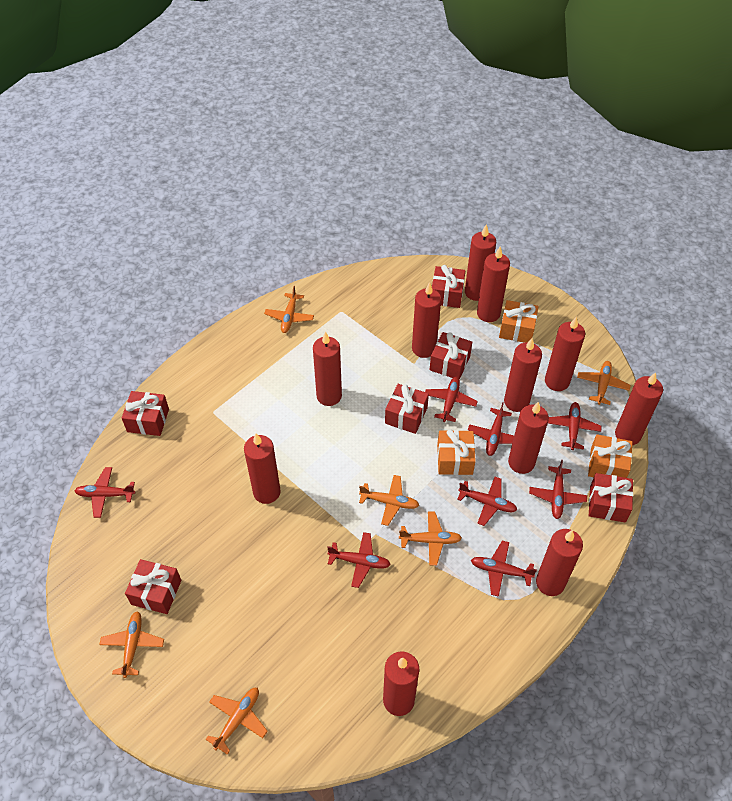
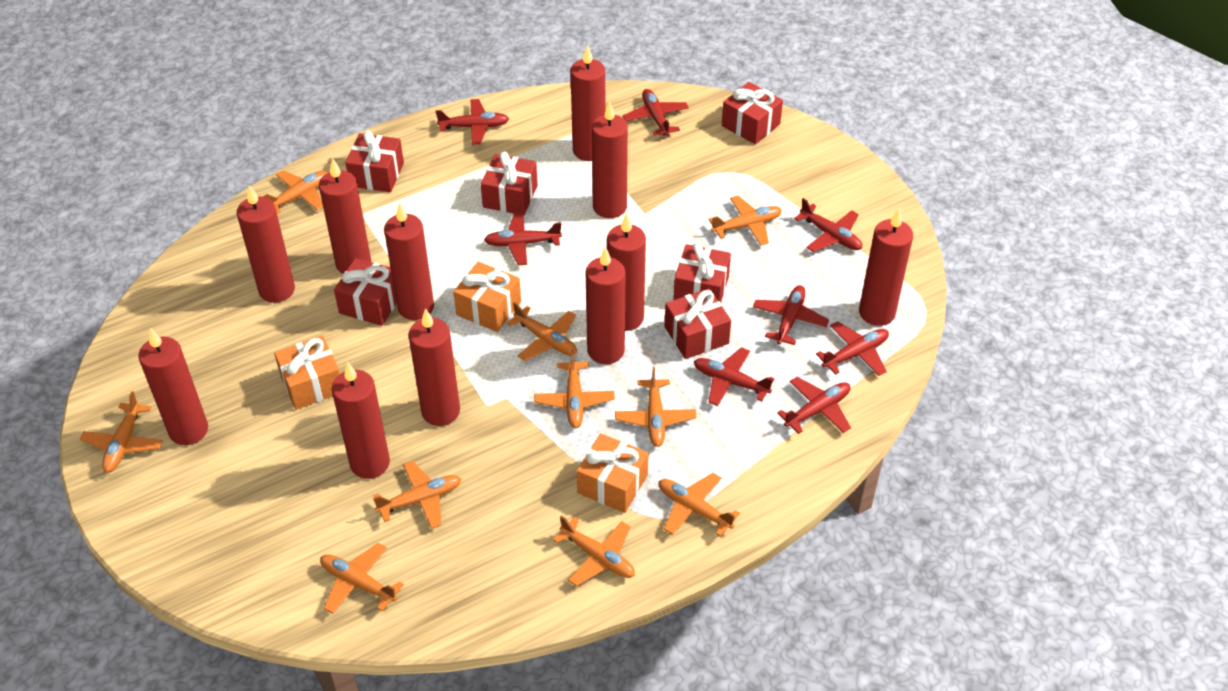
orange plane: 6 -> 10

